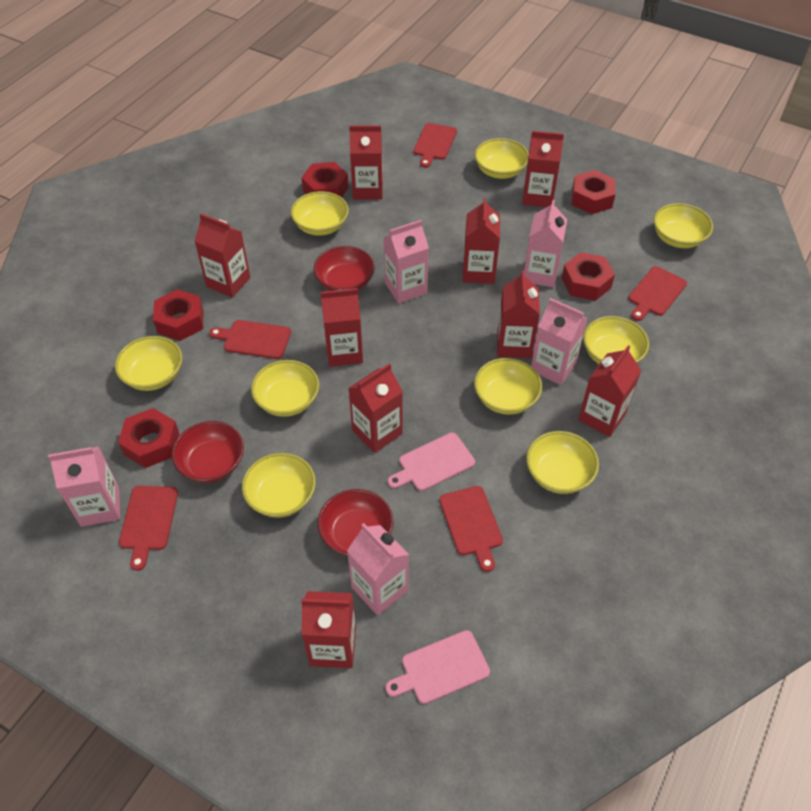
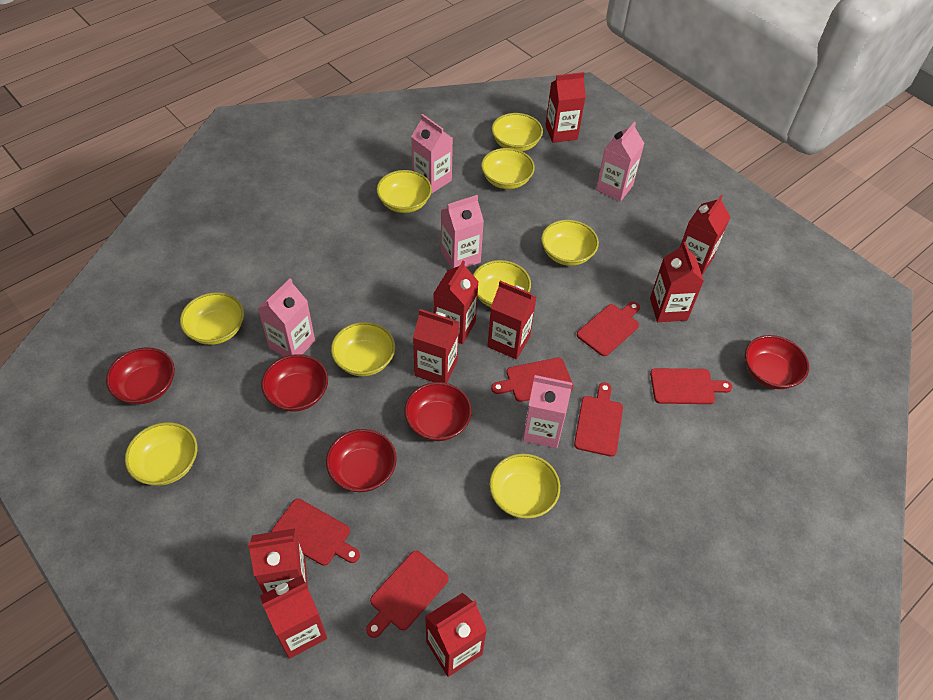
pink cutting board: 2 -> 0
red bowl: 3 -> 5
red cutting board: 5 -> 6
red nut: 5 -> 0

